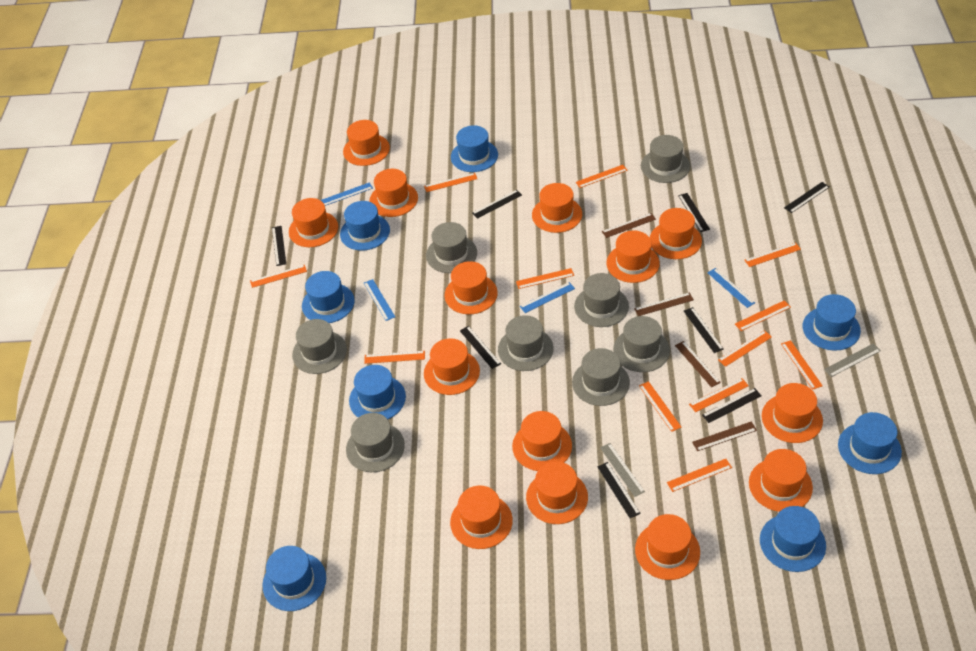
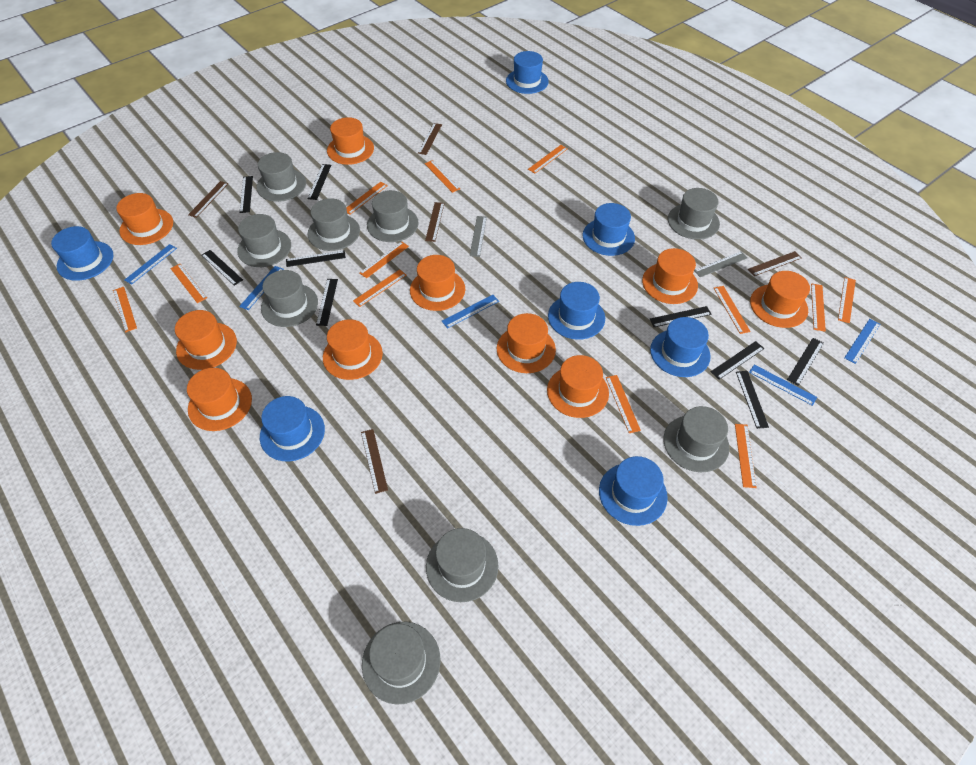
black ruler: 8 -> 9
blue hat: 8 -> 7
blue ruler: 4 -> 5
brown ruler: 4 -> 5
grey hat: 8 -> 9
orange hat: 14 -> 10

